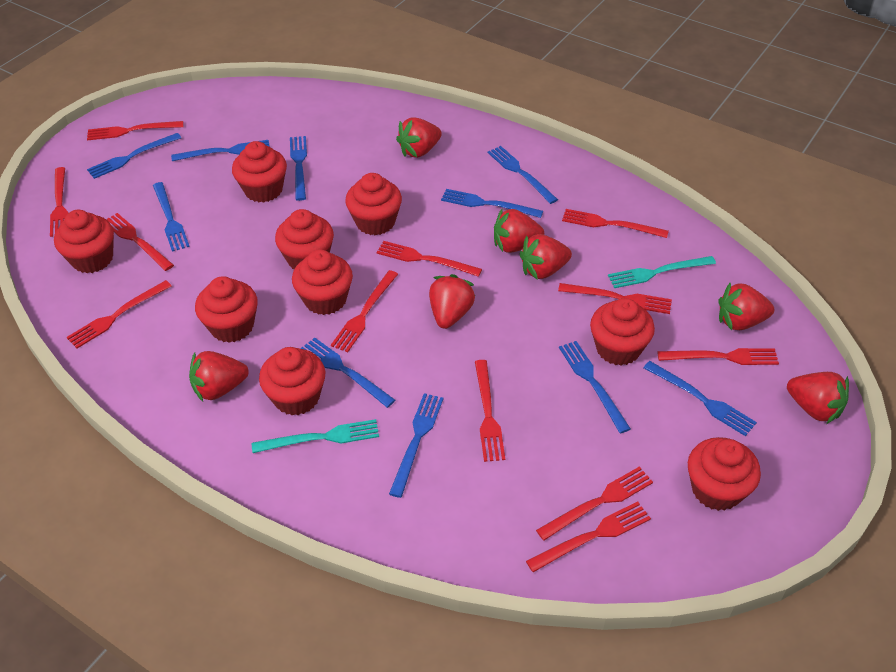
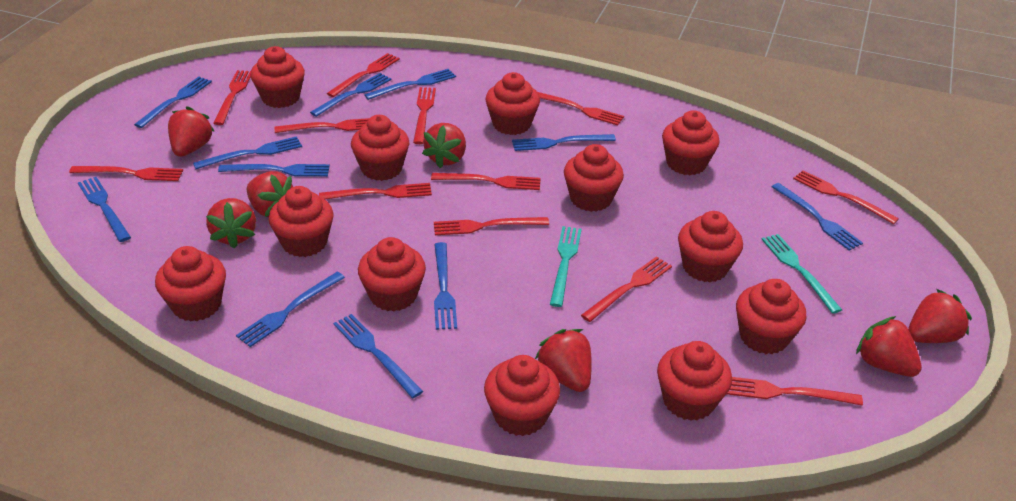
blue fork: 10 -> 11
red cupcake: 9 -> 12

